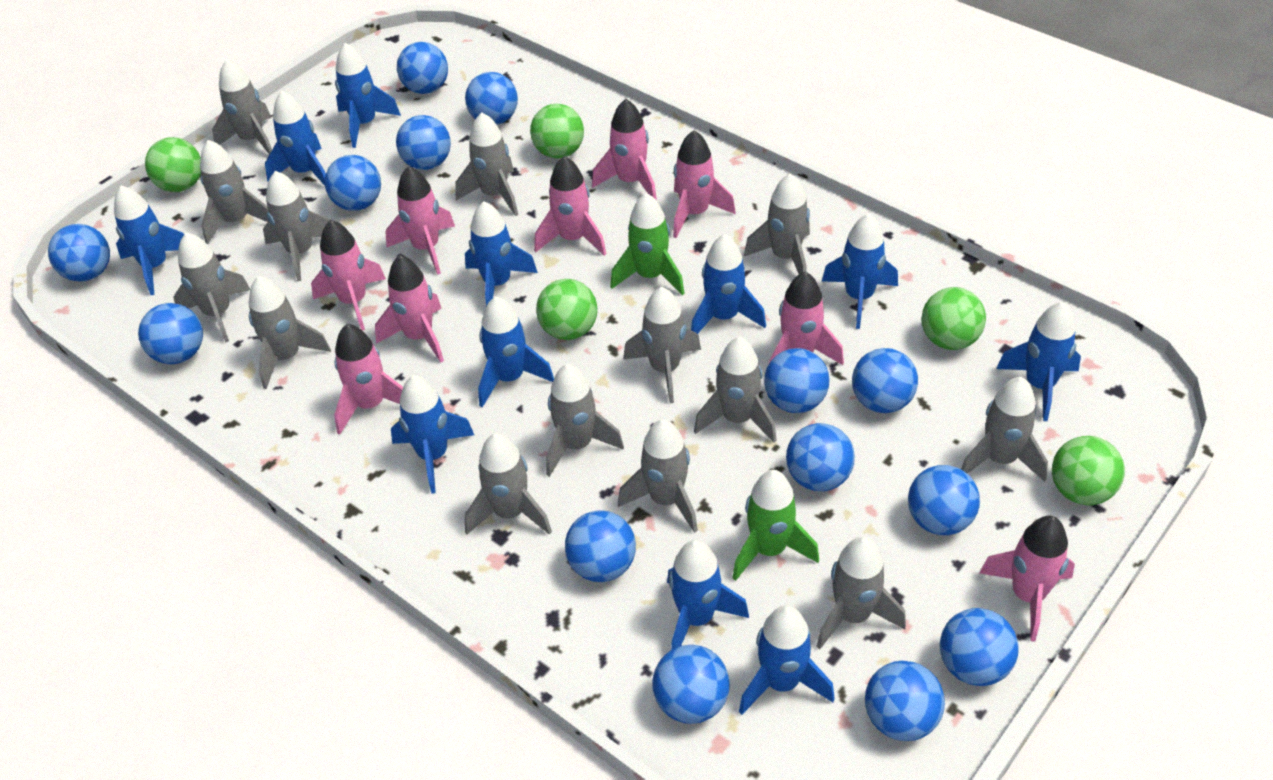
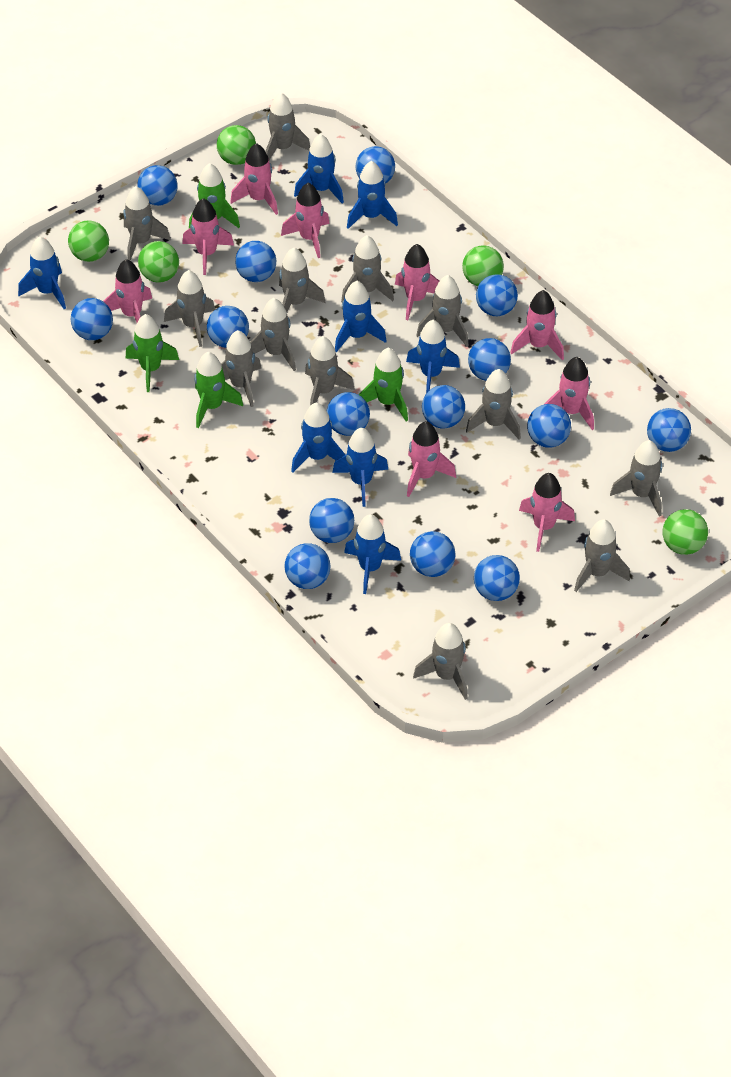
blue ball: 14 -> 15
blue rocket: 11 -> 8
green rocket: 2 -> 4
grey rocket: 14 -> 13

